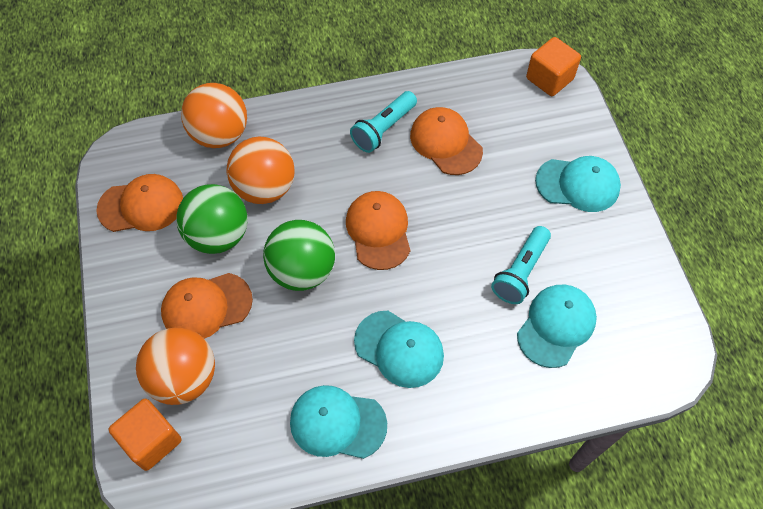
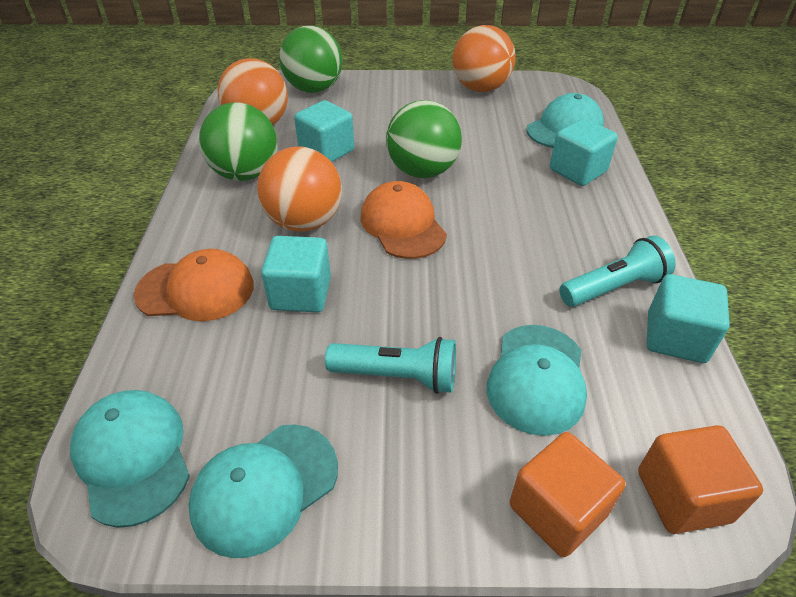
green ball: 2 -> 3
orange cap: 4 -> 2
turquoise cube: 0 -> 4

